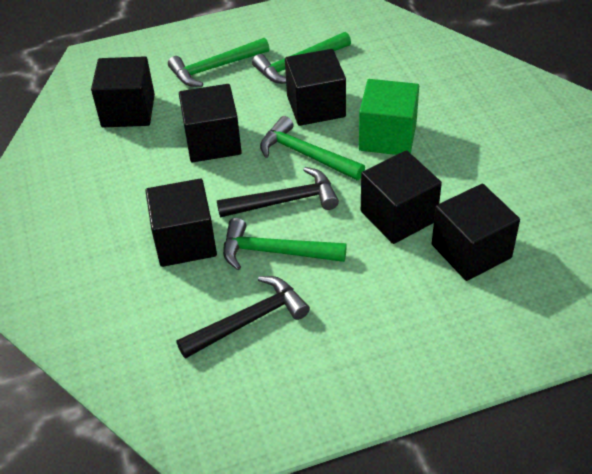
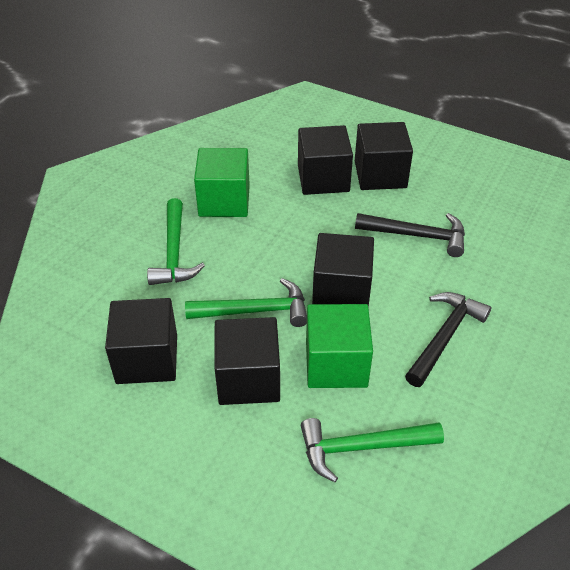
black cube: 6 -> 5
green cube: 1 -> 2
green hammer: 4 -> 3

